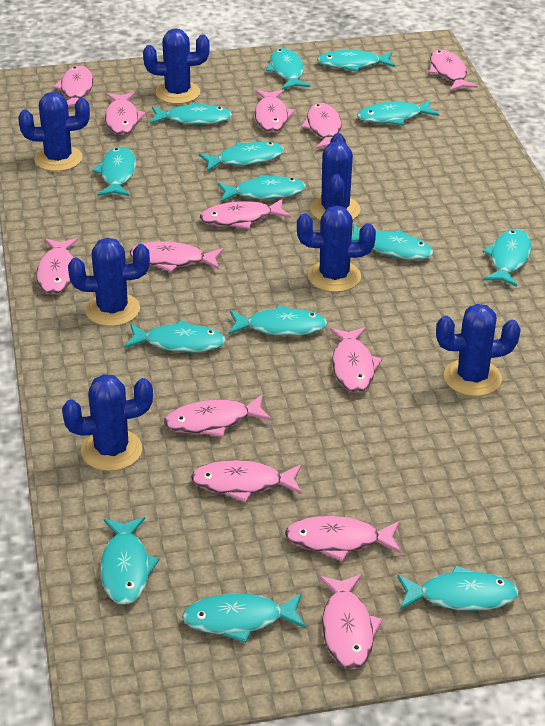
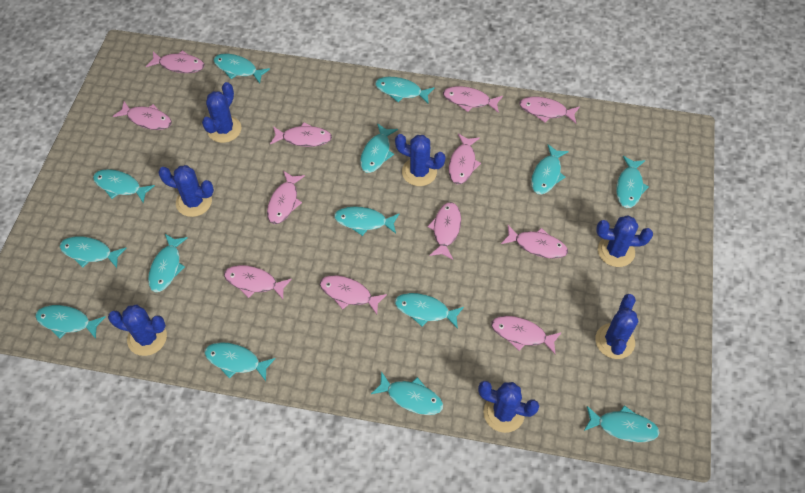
pink fish: 13 -> 12

